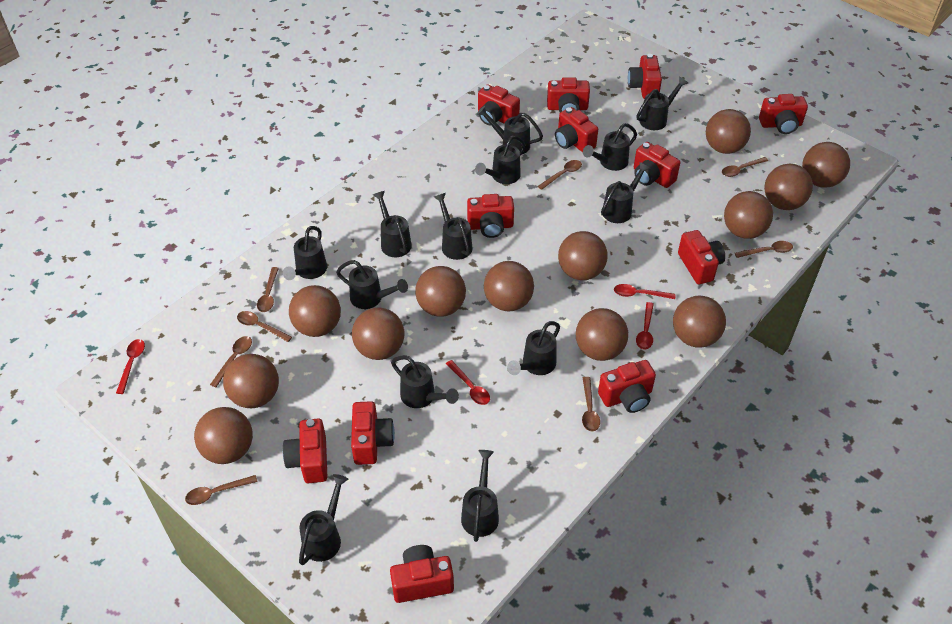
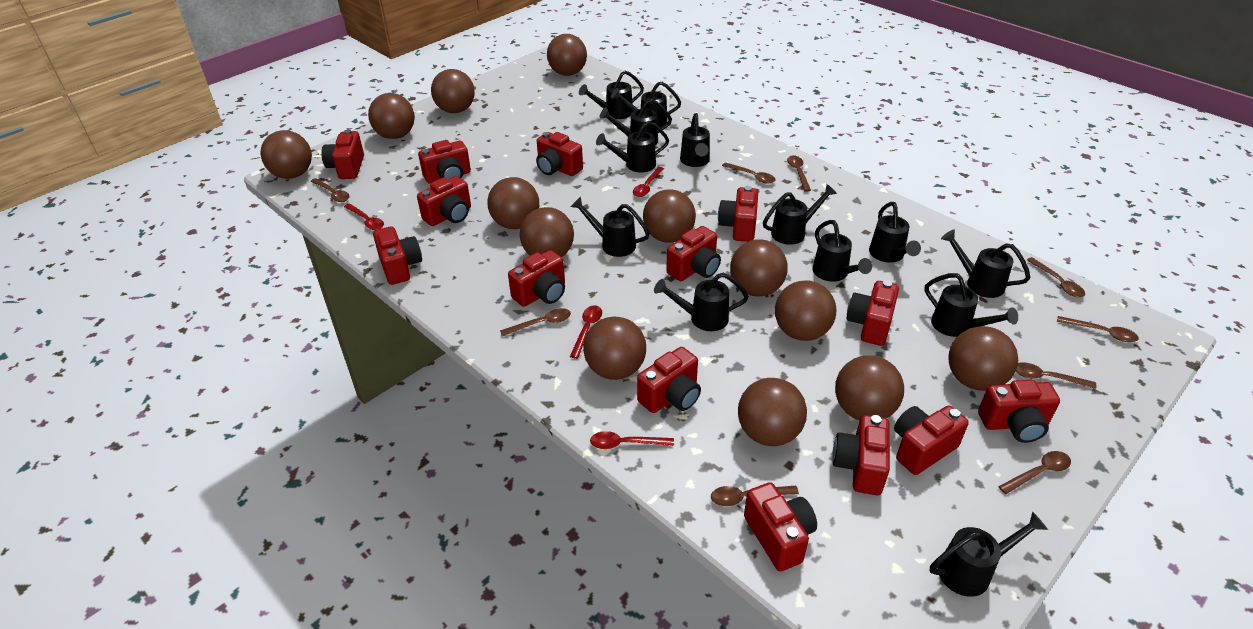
brown spoon: 8 -> 9
red camera: 12 -> 14

